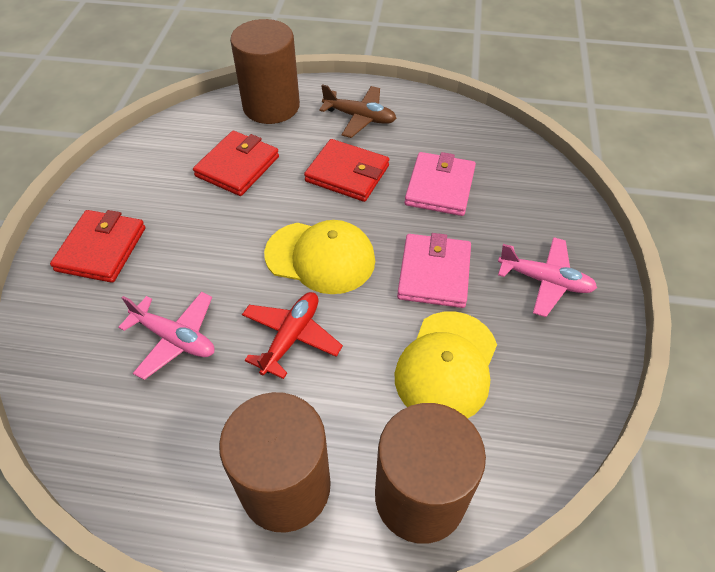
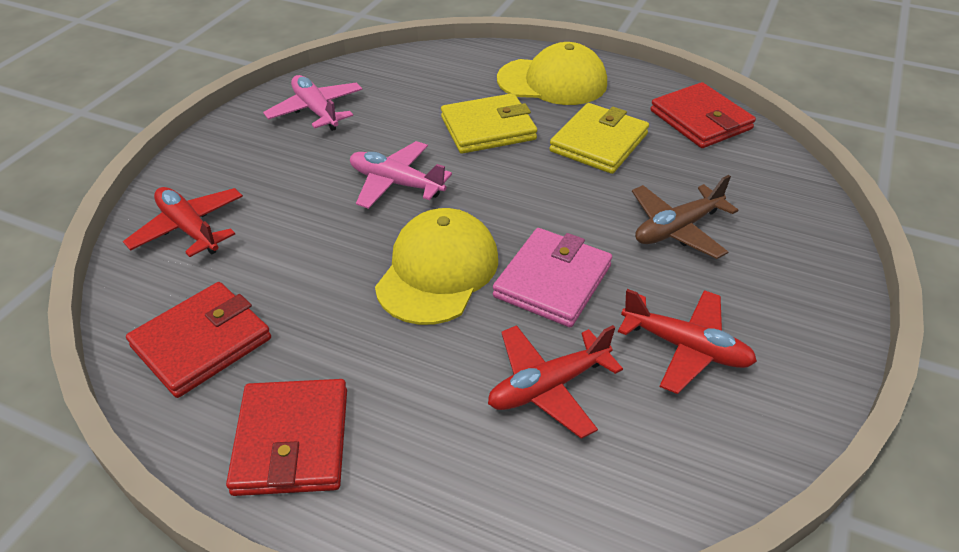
brown cylinder: 3 -> 0
pink wallet: 2 -> 1
red plane: 1 -> 3
yellow wallet: 0 -> 2

